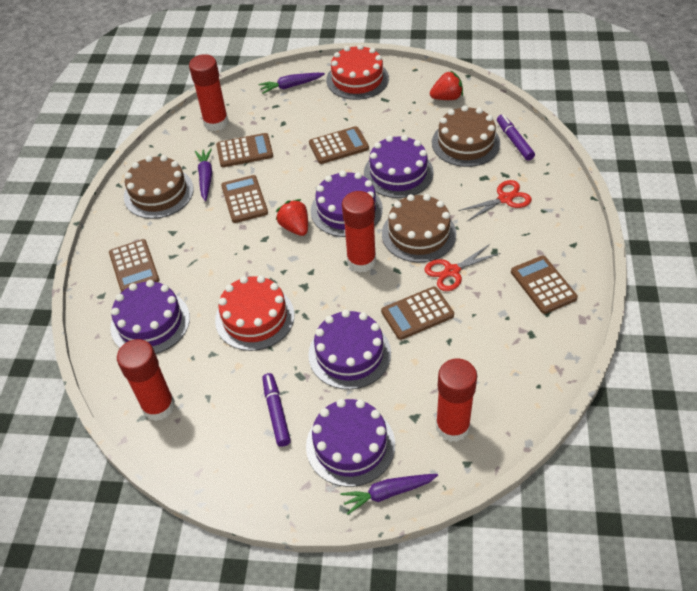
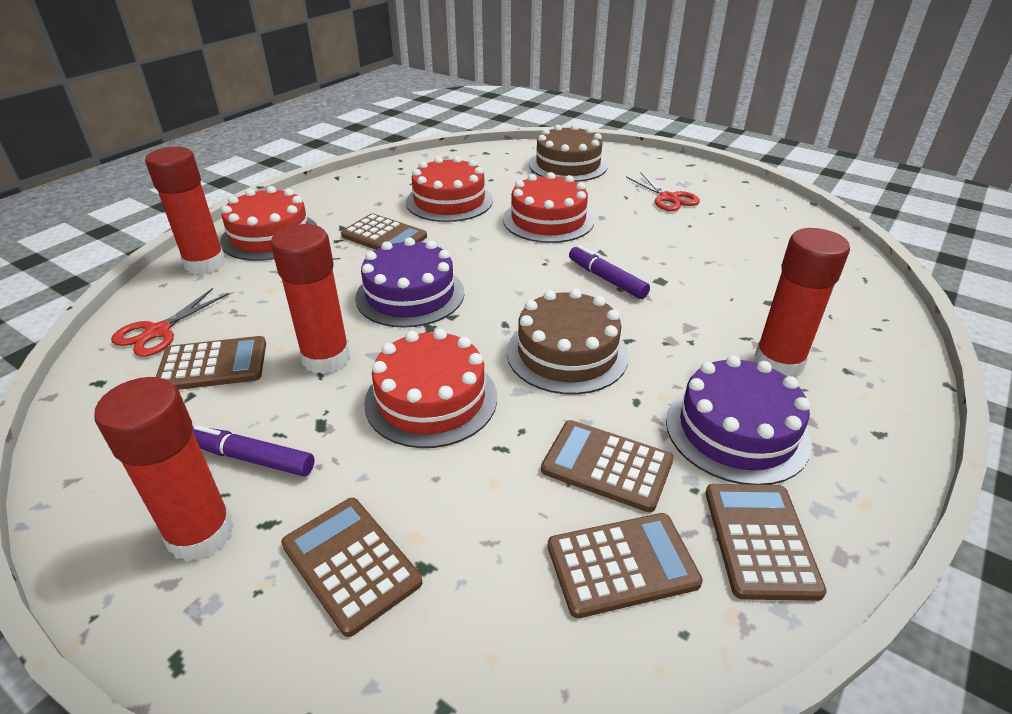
brown cake: 3 -> 2
purple cake: 5 -> 2
purple carrot: 3 -> 0
red cake: 2 -> 4
red strawberry: 2 -> 0

